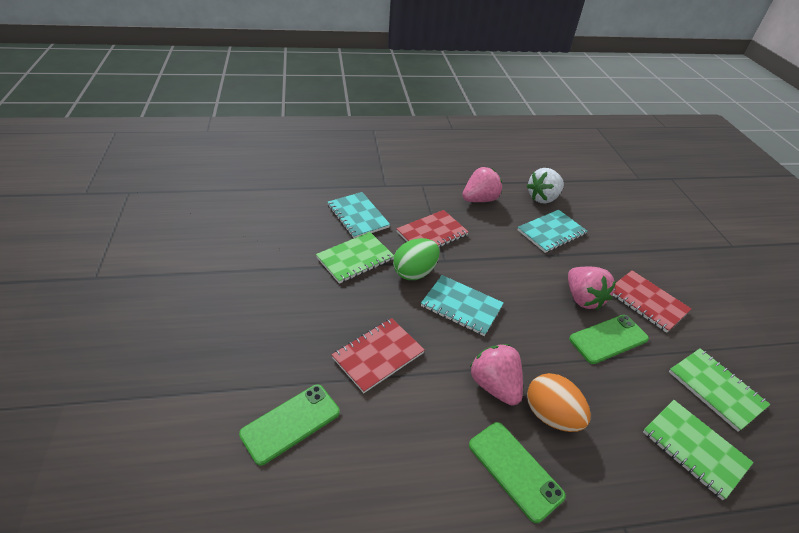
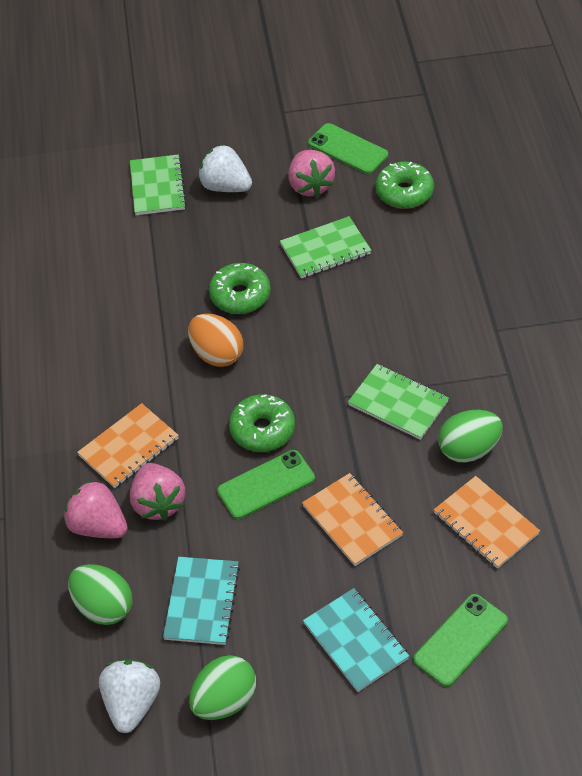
green donut: 0 -> 3
green egg: 1 -> 3
orange notebook: 0 -> 3
red notebook: 3 -> 0
turquoise notebook: 3 -> 2
white strawberry: 1 -> 2

